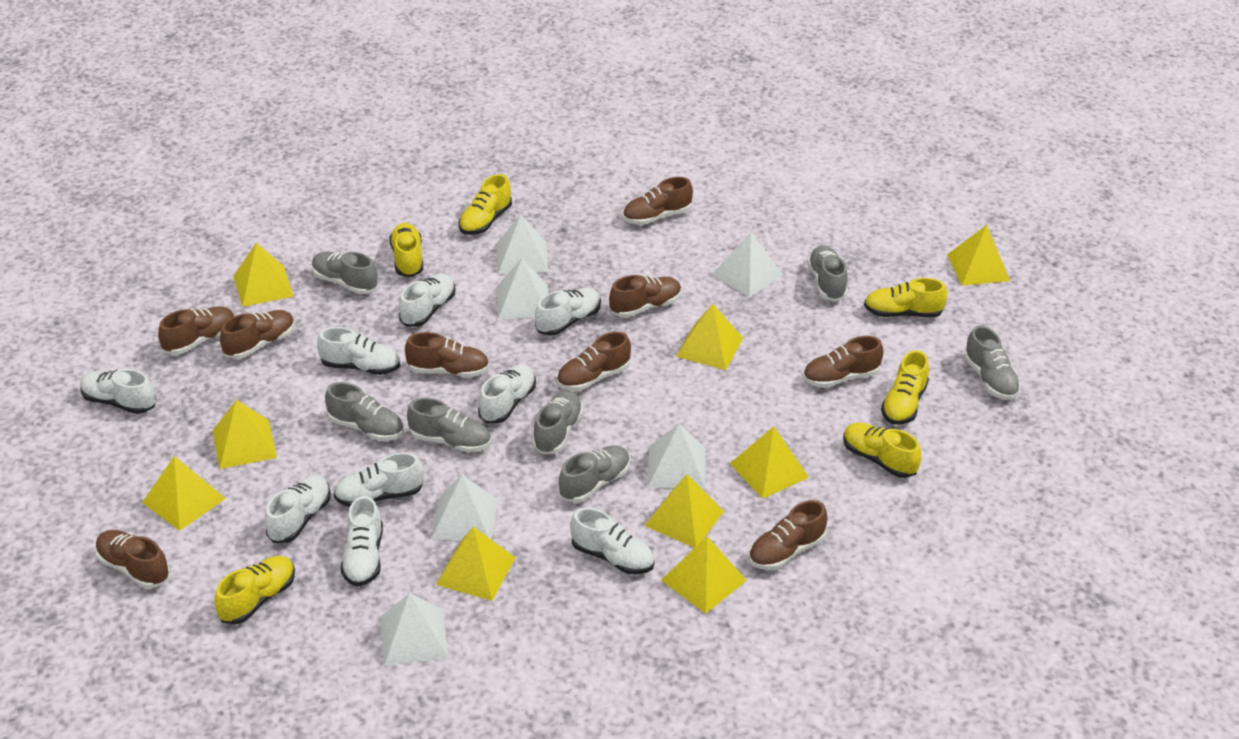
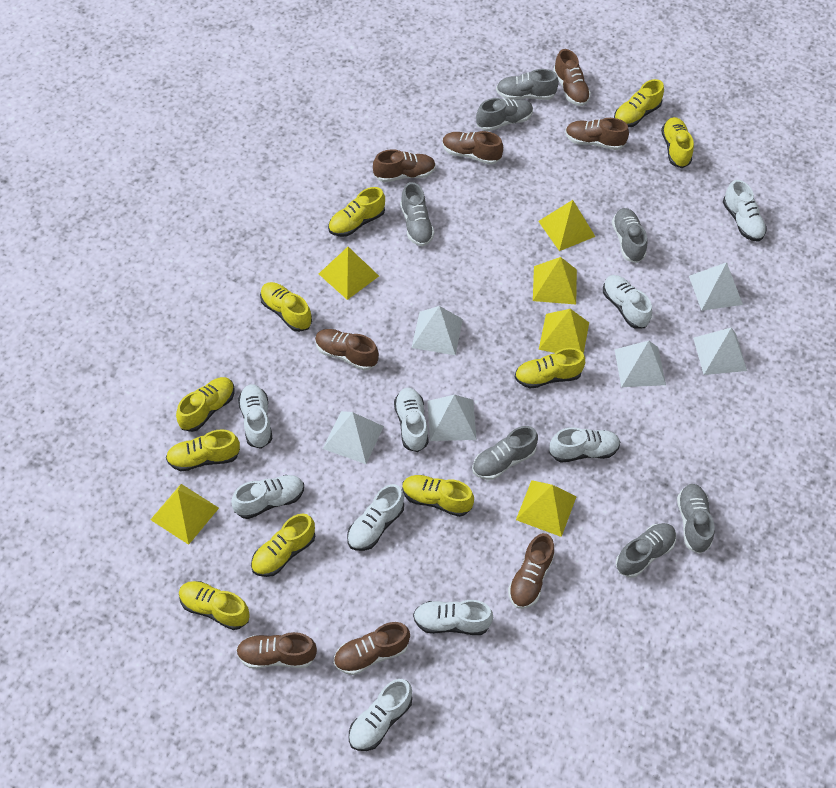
brown shoe: 9 -> 8
yellow pyramid: 9 -> 6
yellow shoe: 6 -> 10

